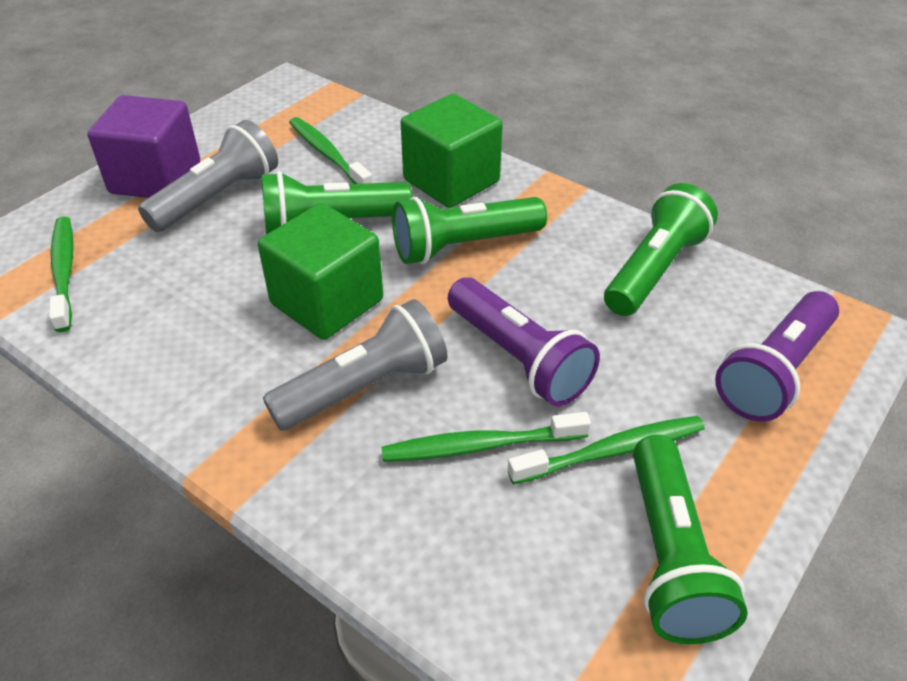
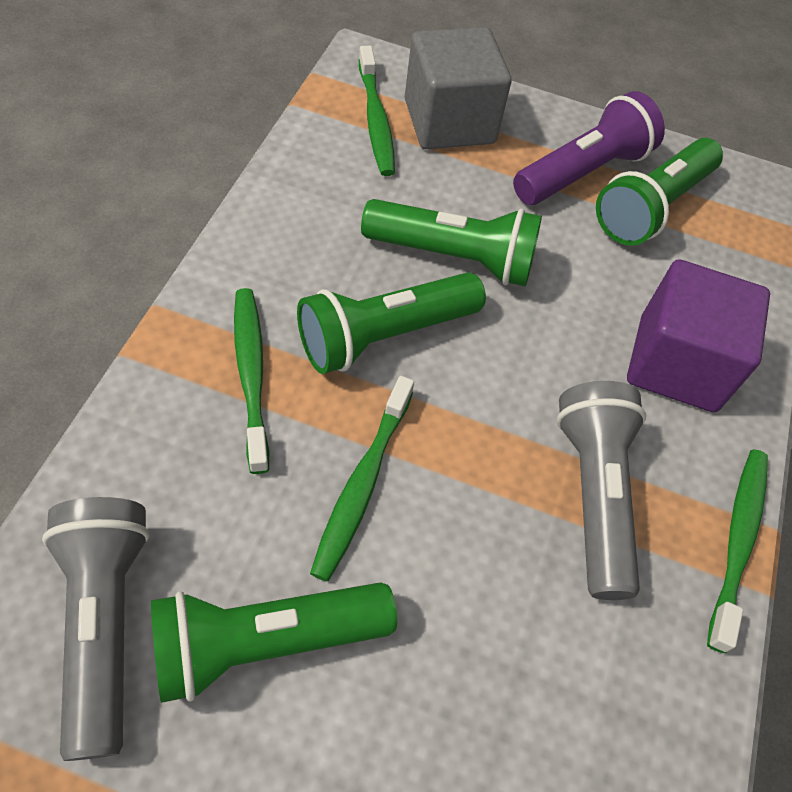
green cube: 2 -> 0
grey cube: 0 -> 1
purple flashlight: 2 -> 1

